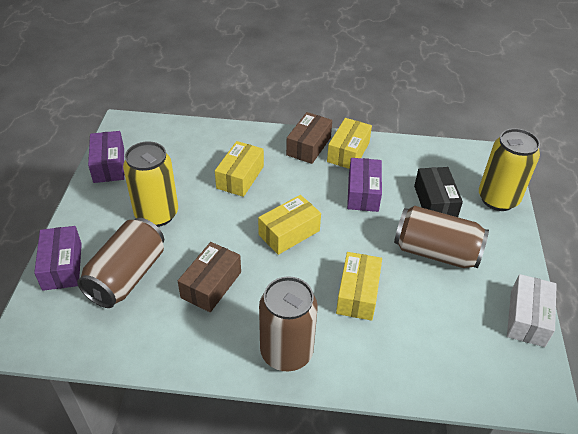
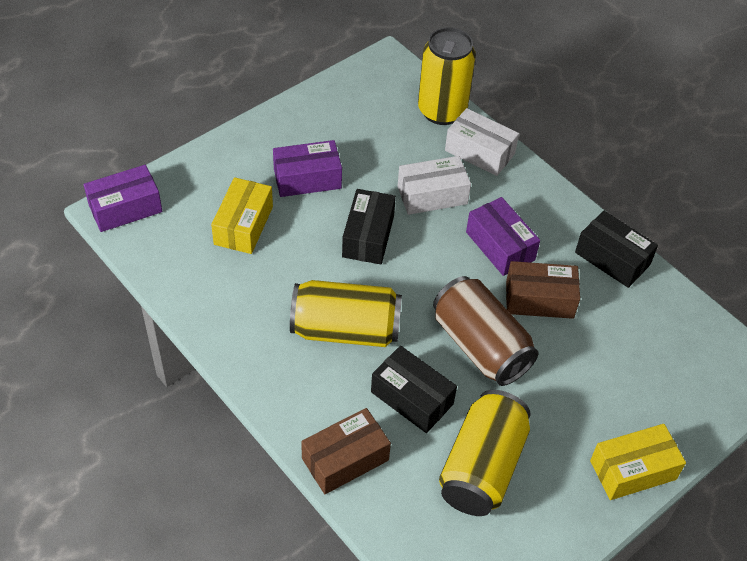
black box: 1 -> 3
brown can: 3 -> 1
white box: 1 -> 2
yellow box: 4 -> 2
yellow can: 2 -> 3

